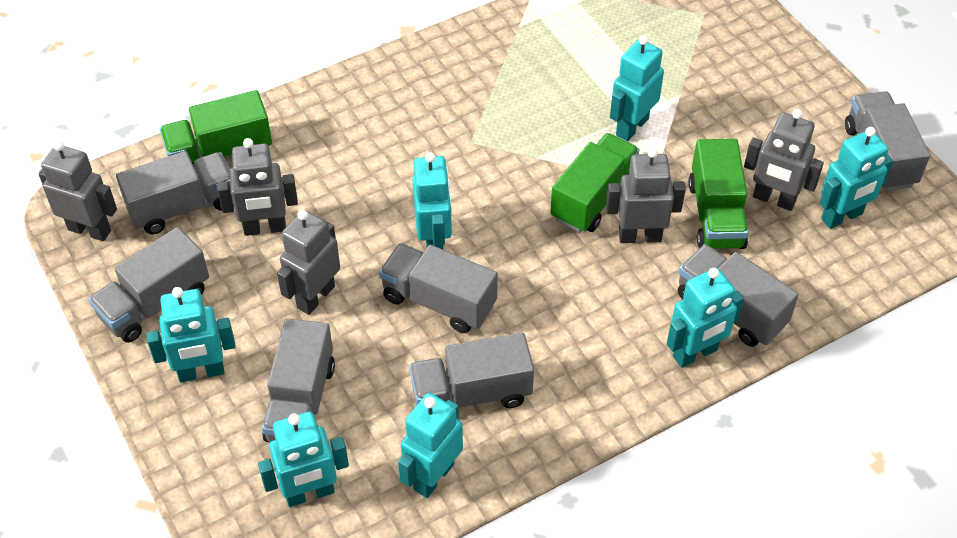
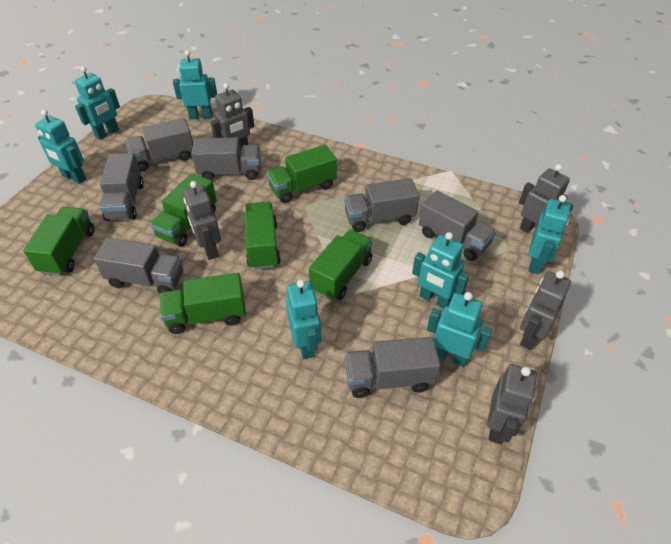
green truck: 3 -> 6

